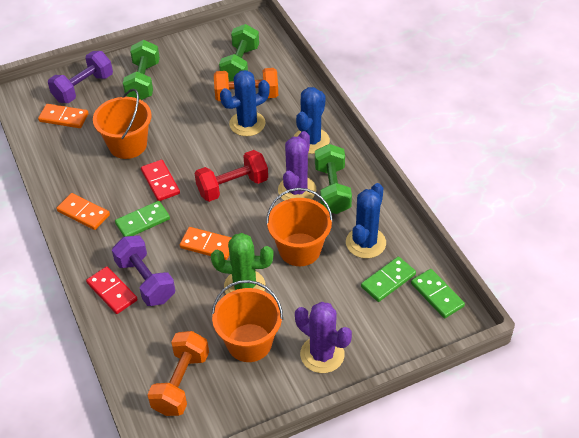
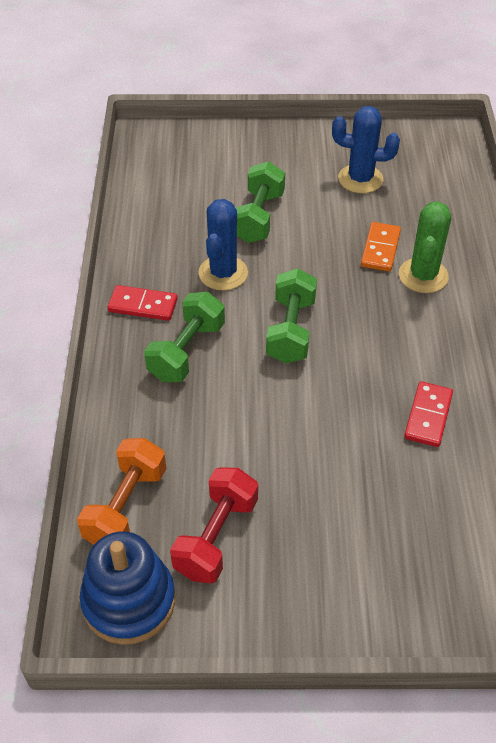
blue cactus: 3 -> 2
blue stacking toy: 0 -> 1
green domino: 3 -> 0
orange bucket: 3 -> 0
orange domino: 3 -> 1
orange dumbbell: 2 -> 1
purple cactus: 2 -> 0
purple dumbbell: 2 -> 0

